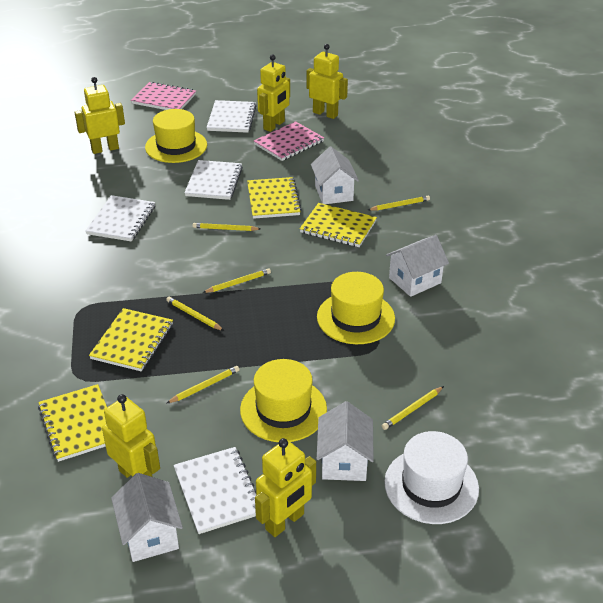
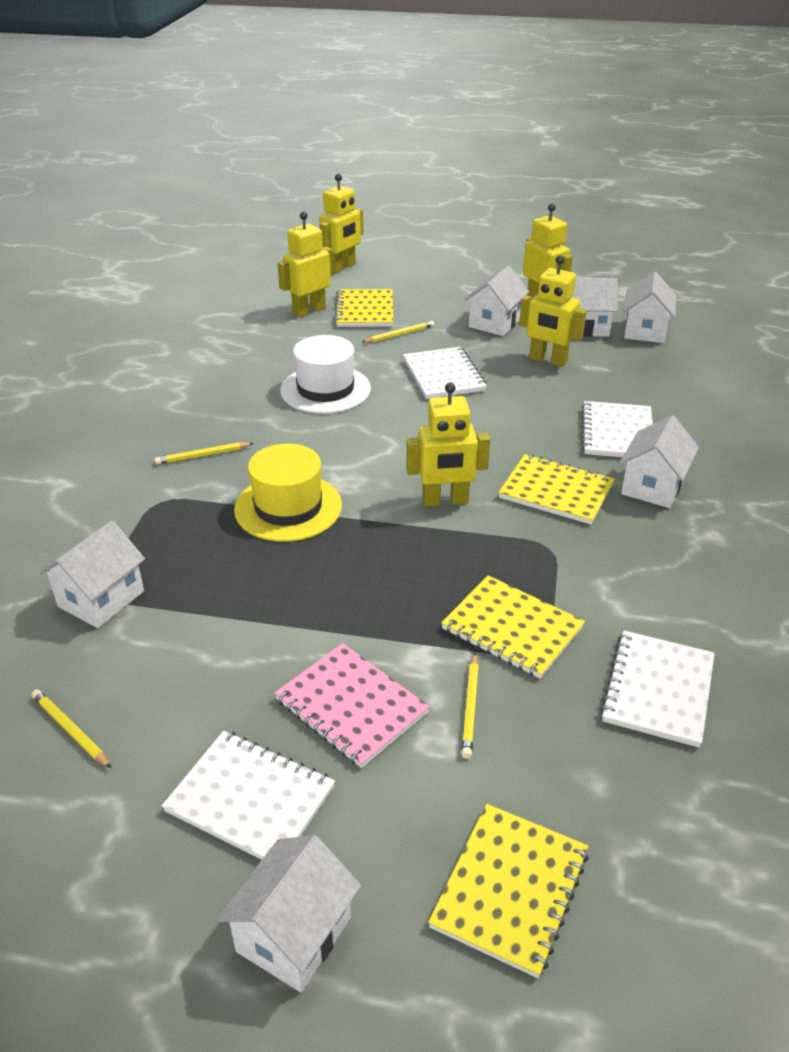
pink notebook: 2 -> 1
white house: 4 -> 6
yellow hat: 3 -> 1
yellow pencil: 6 -> 4

